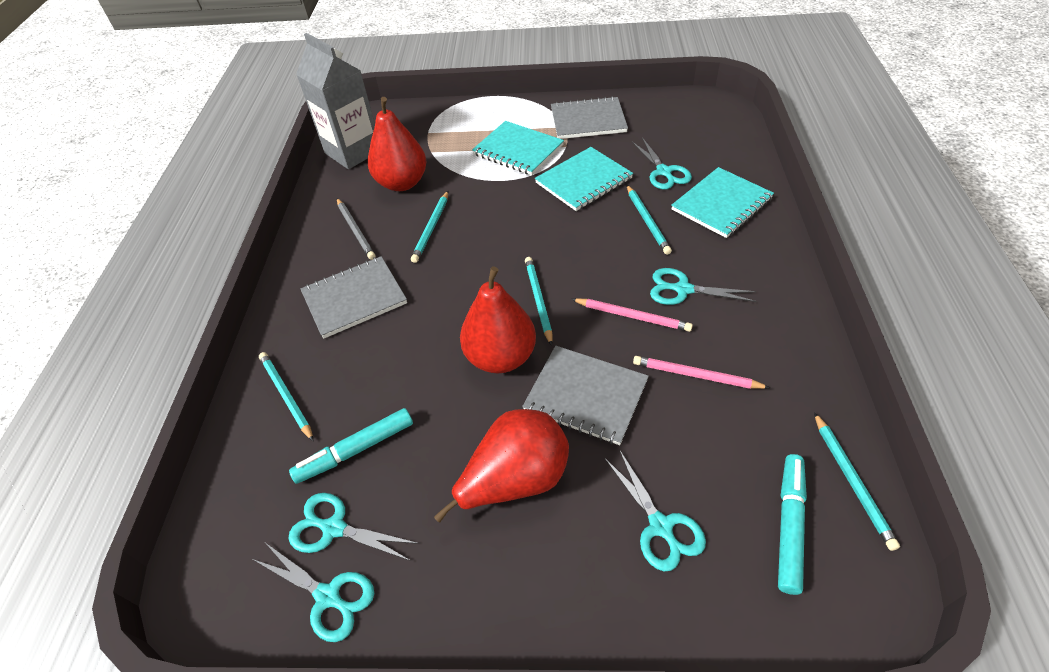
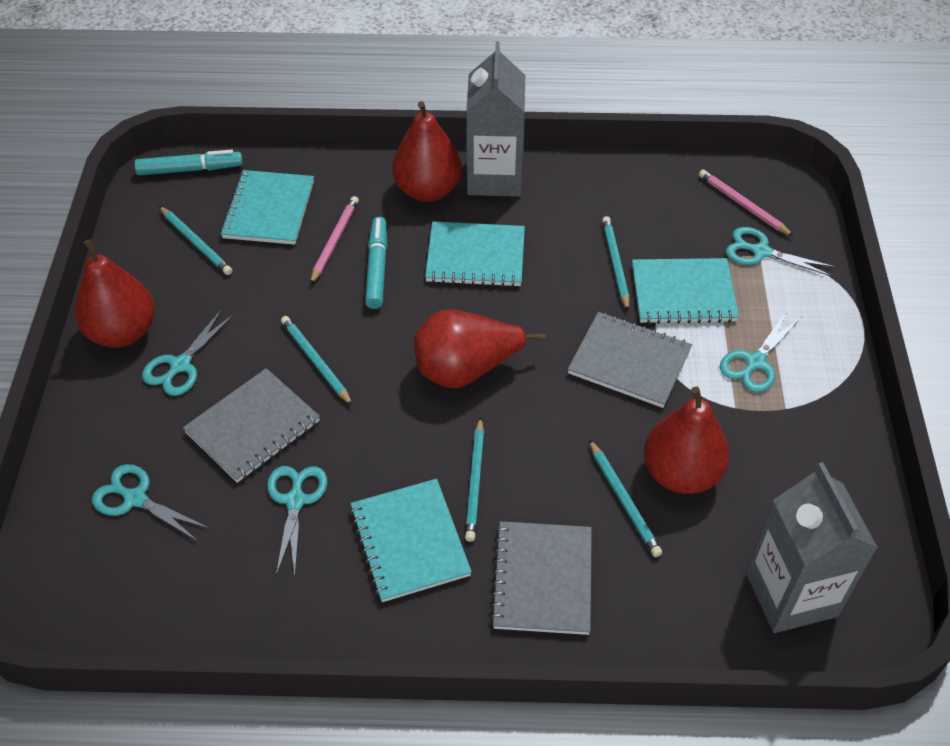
grey carton: 1 -> 2
grey pencil: 1 -> 0
red pear: 3 -> 4
turquoise notebook: 3 -> 4

